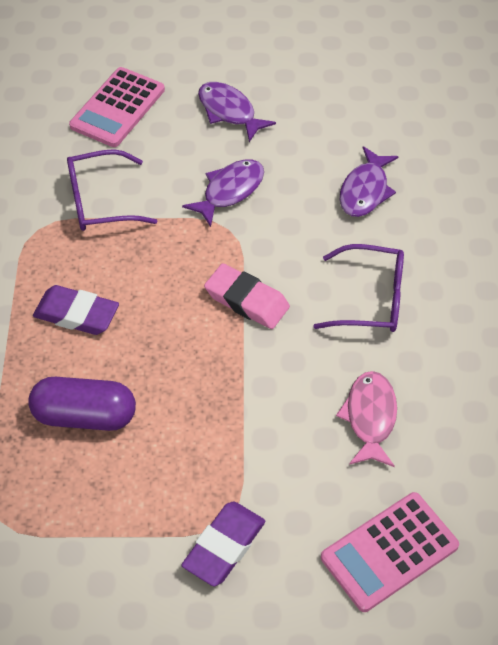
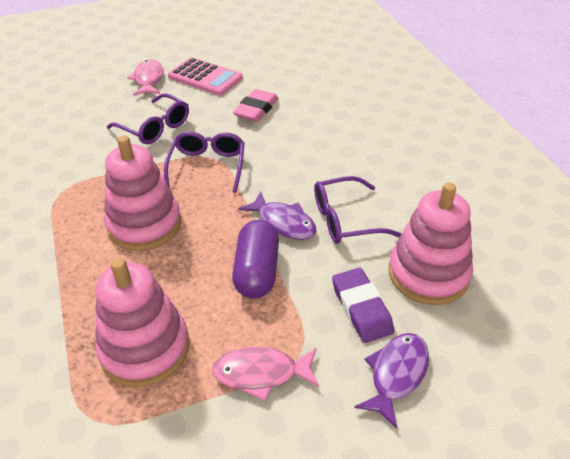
pink calculator: 2 -> 1
pink fish: 1 -> 2
pink stacking toy: 0 -> 3
purple eraser: 2 -> 1
purple fish: 3 -> 2
purple glasses: 2 -> 3

